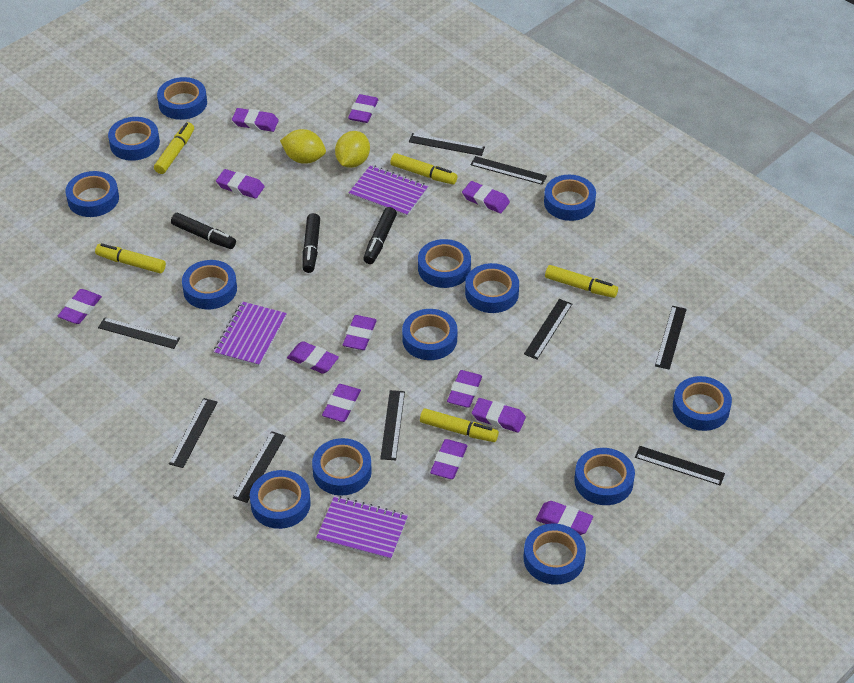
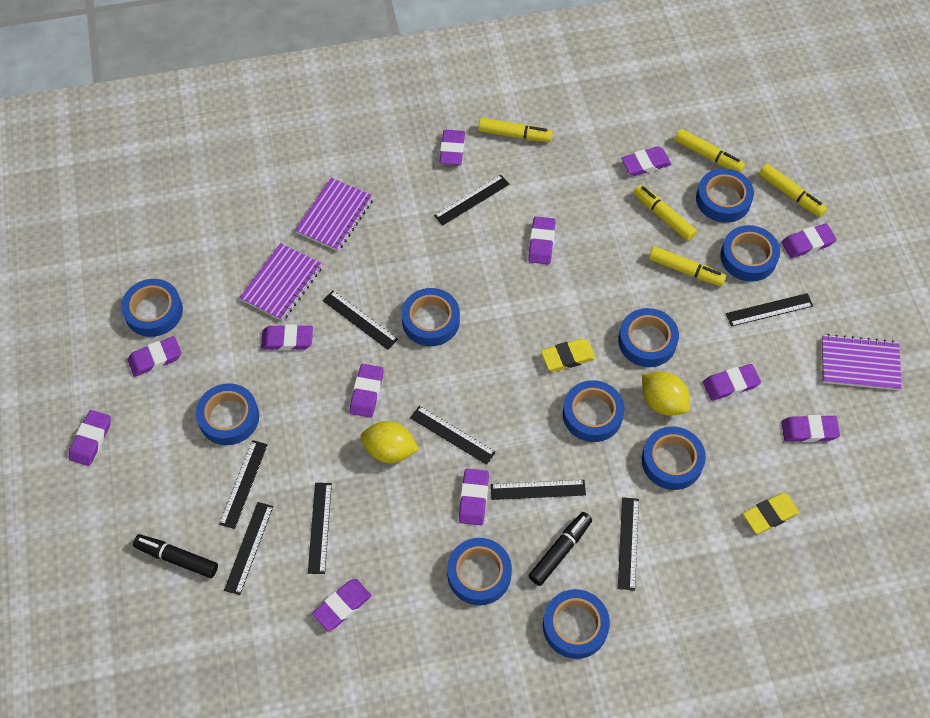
black marker: 3 -> 2
blue tape: 13 -> 10
yellow eraser: 0 -> 2

